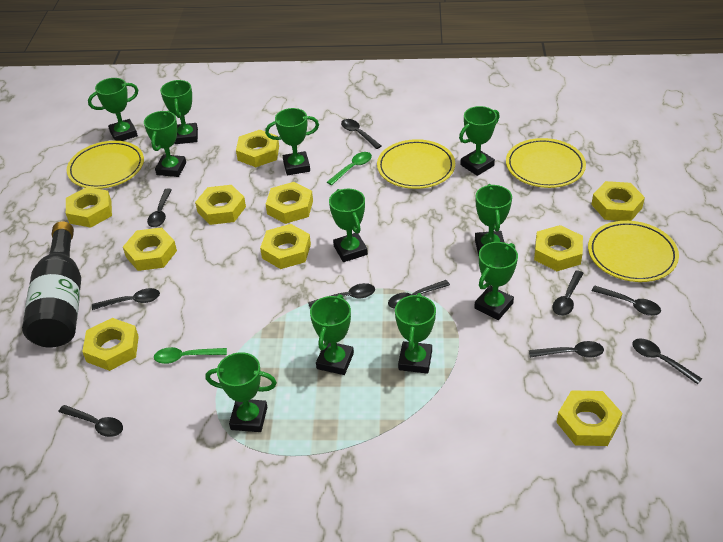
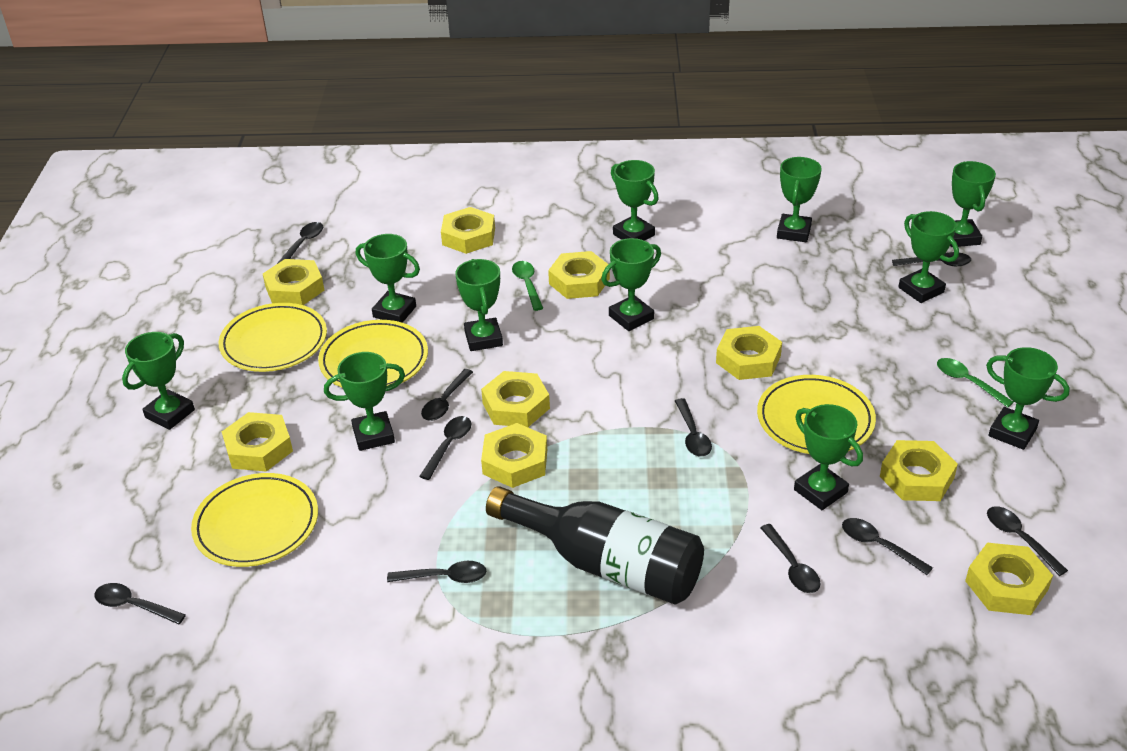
yellow nut: 10 -> 9

